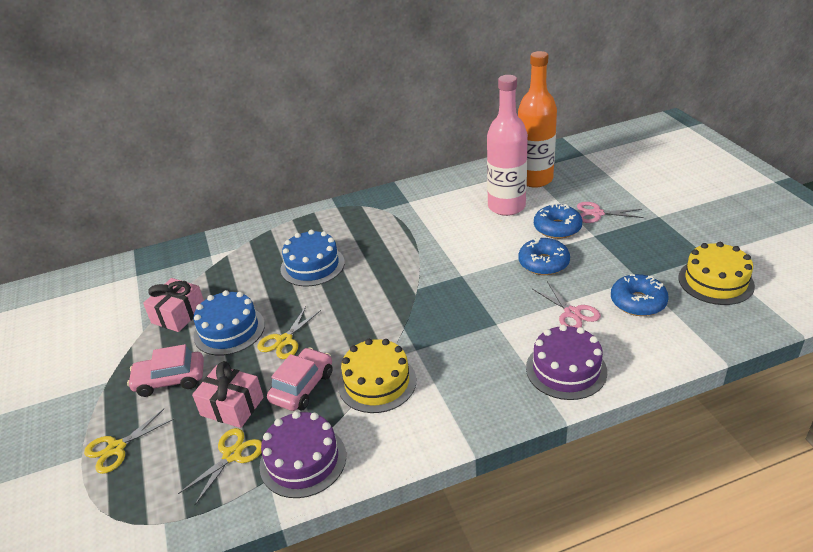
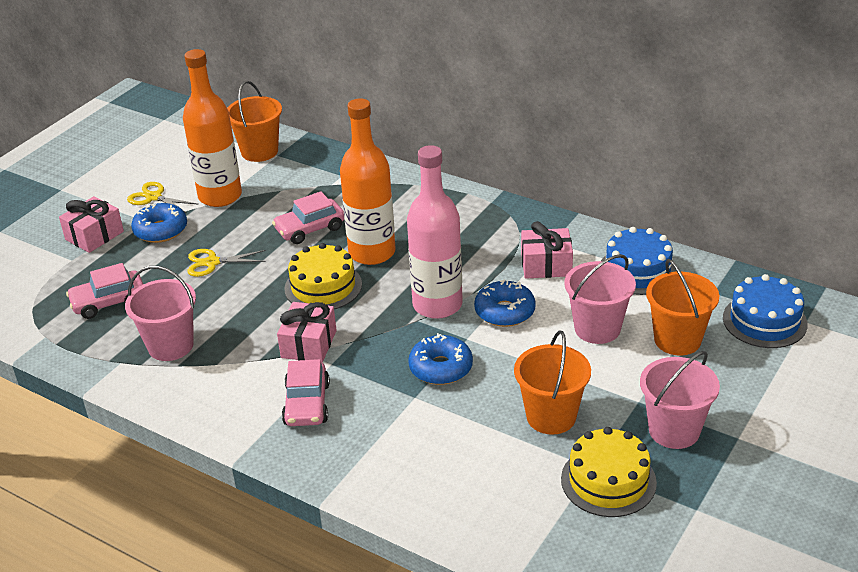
orange bottle: 1 -> 2
orange bucket: 0 -> 3
pink bucket: 0 -> 3
pink car: 2 -> 3
pink gift: 2 -> 3
pink scissors: 2 -> 0
purple cake: 2 -> 0
yellow scissors: 3 -> 2

